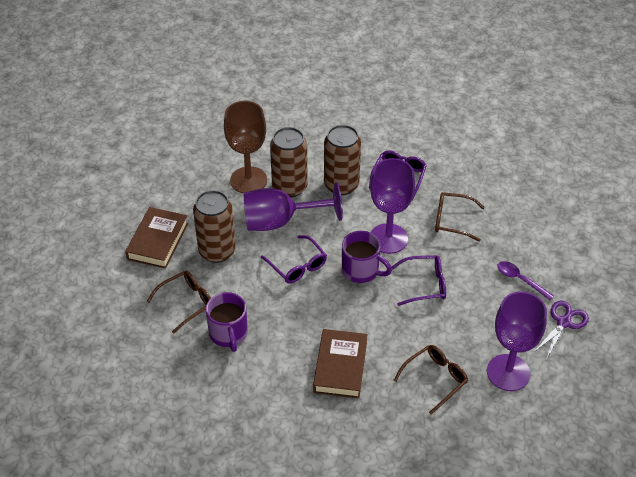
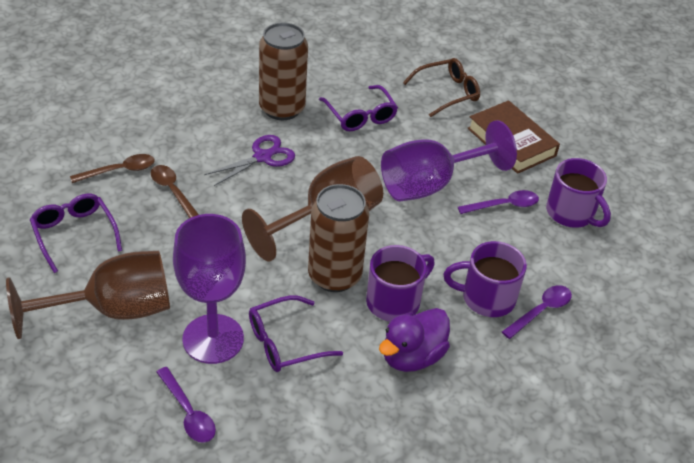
brown book: 2 -> 1
brown can: 3 -> 2
brown glasses: 3 -> 1
brown goblet: 1 -> 2
brown spoon: 0 -> 2
purple duck: 0 -> 1
purple goblet: 3 -> 2
purple mug: 2 -> 3
purple spoon: 1 -> 3

